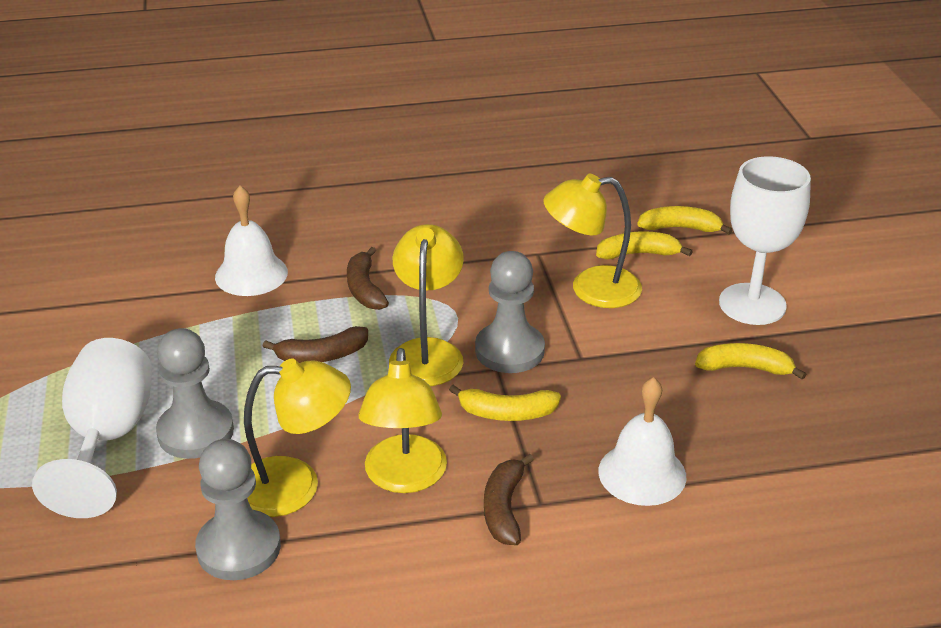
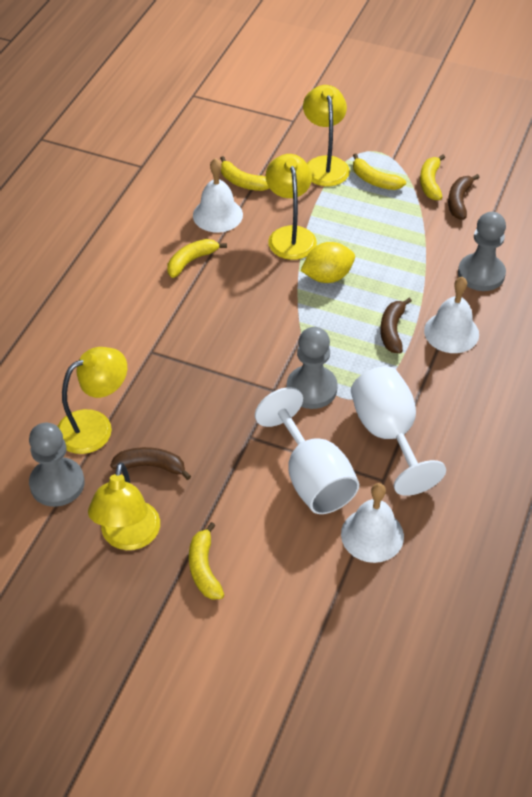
white bell: 2 -> 3
yellow banana: 4 -> 5
yellow lemon: 0 -> 1

